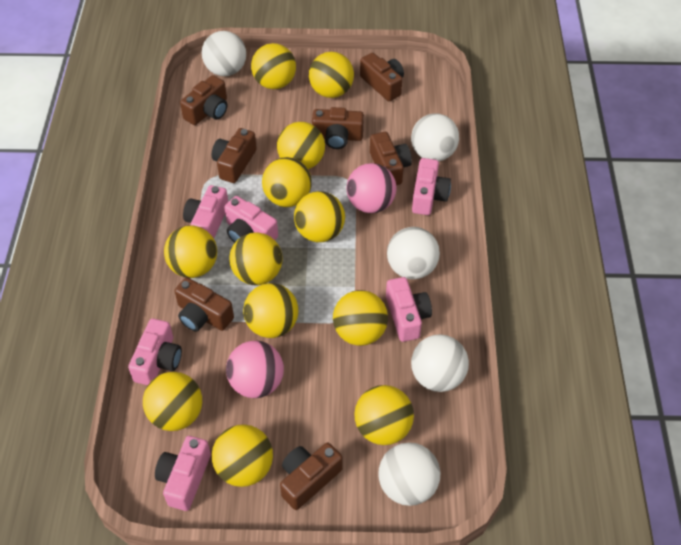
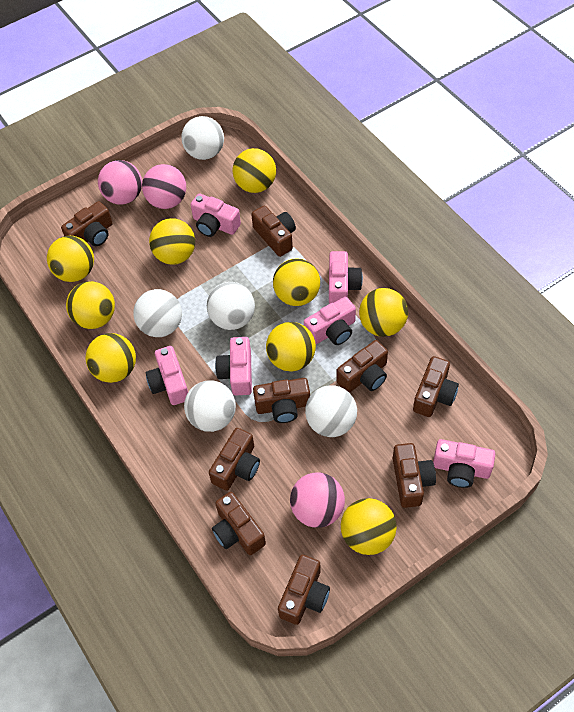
brown camera: 7 -> 9
pink ball: 2 -> 3
yellow ball: 12 -> 9

